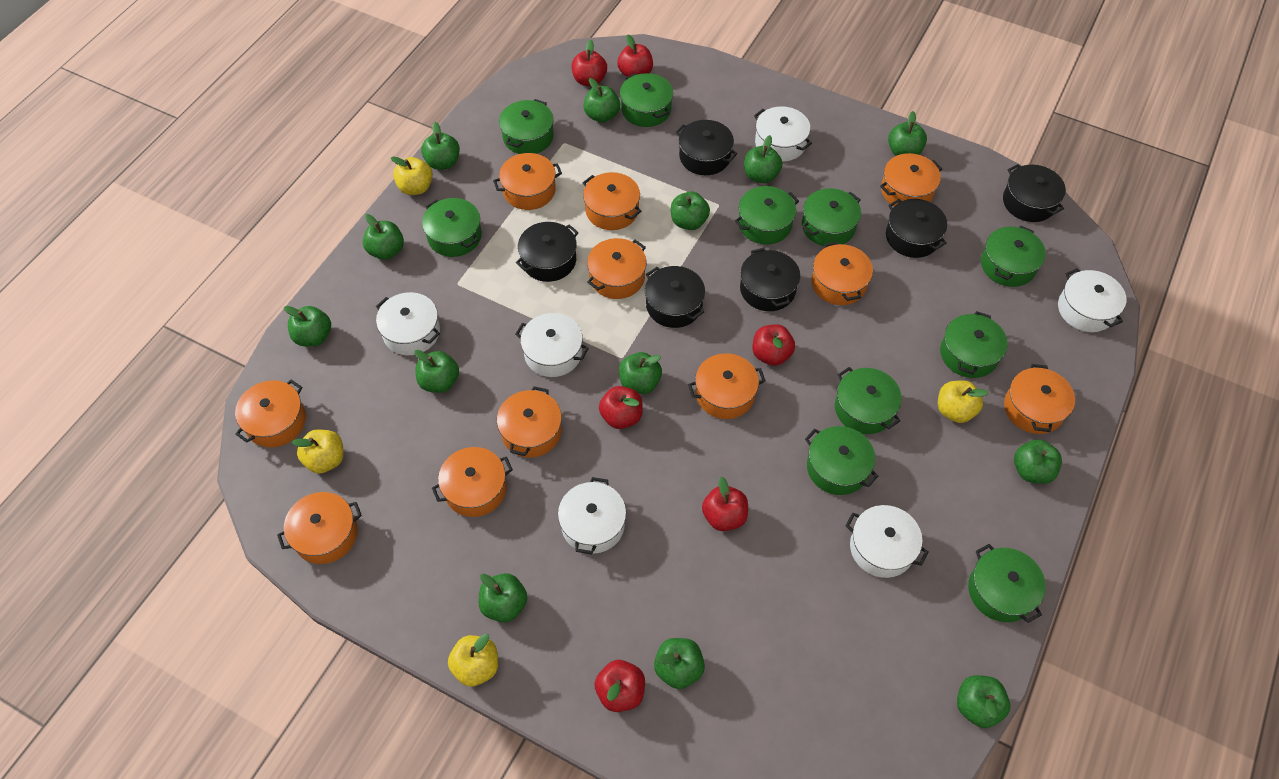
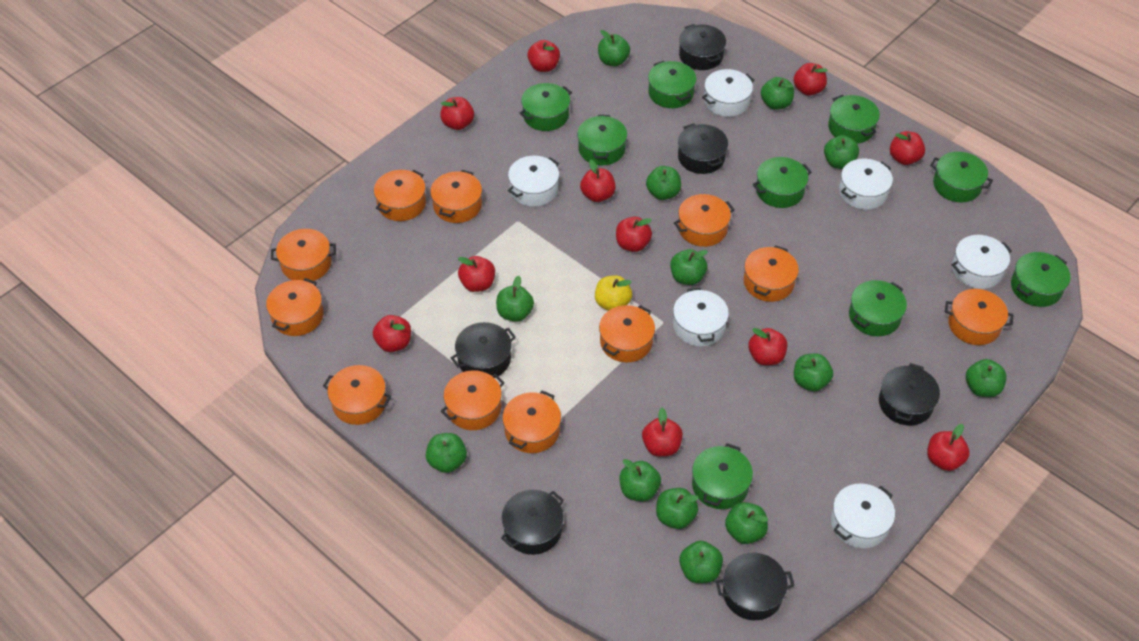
green pot: 10 -> 9
red apple: 6 -> 11
yellow apple: 4 -> 1

